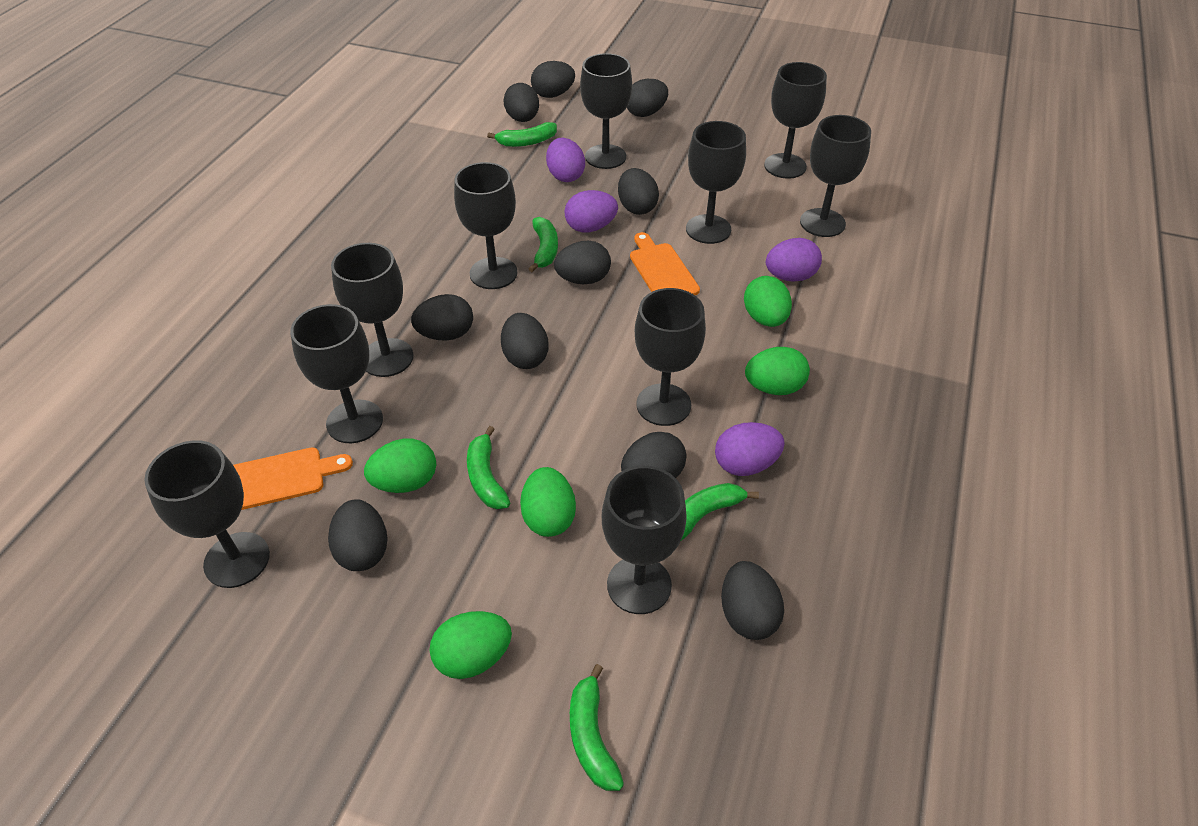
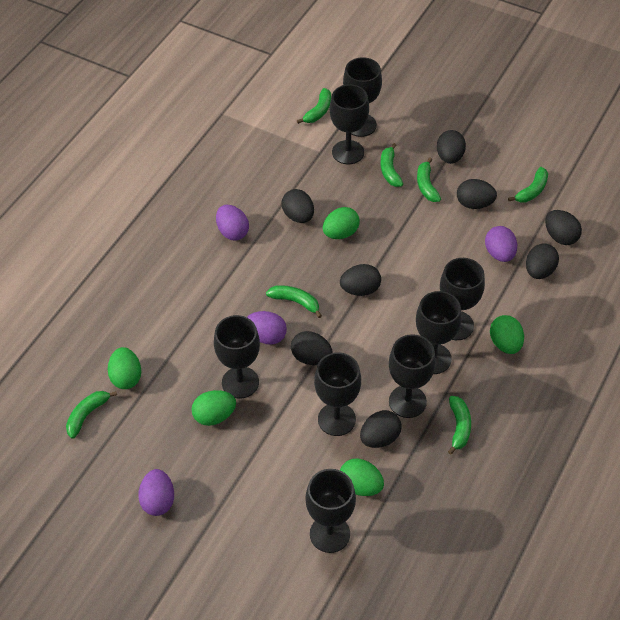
black egg: 10 -> 8
black goblet: 10 -> 8
green banana: 5 -> 7
orange cutting board: 2 -> 0

